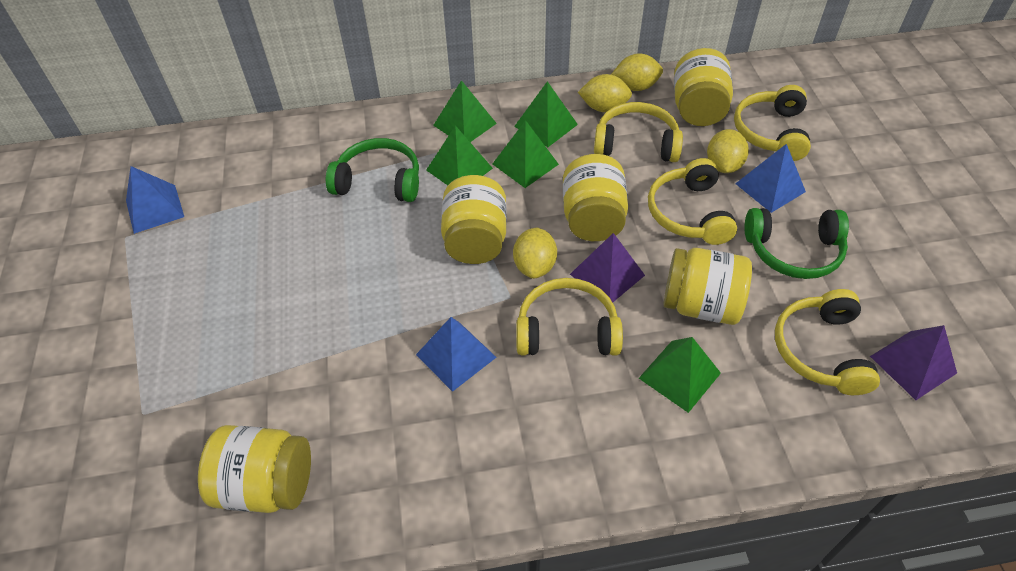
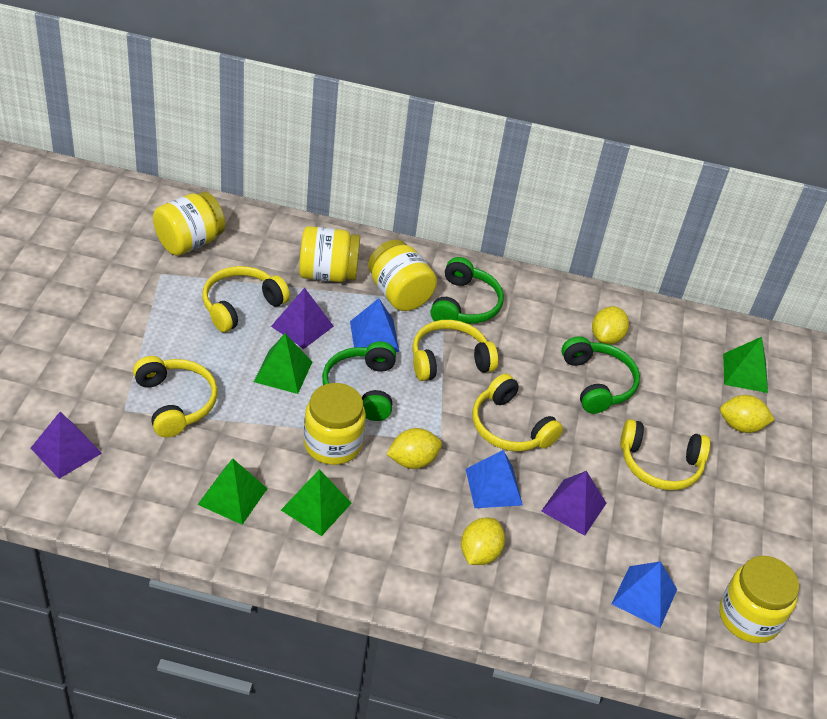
green headphones: 2 -> 3
green pyramid: 5 -> 4
purple pyramid: 2 -> 3

